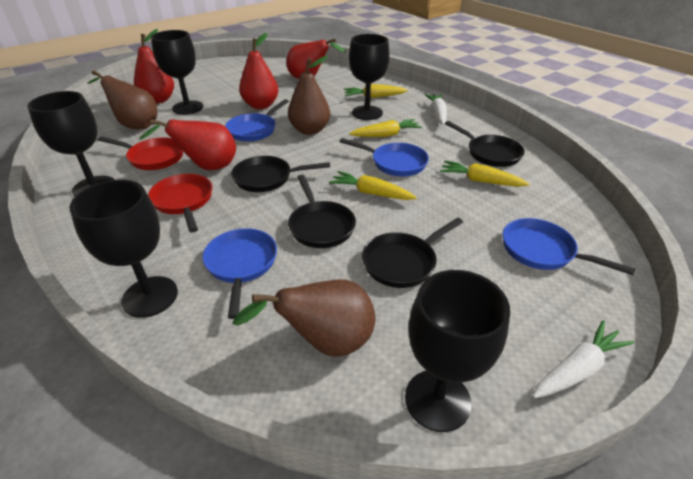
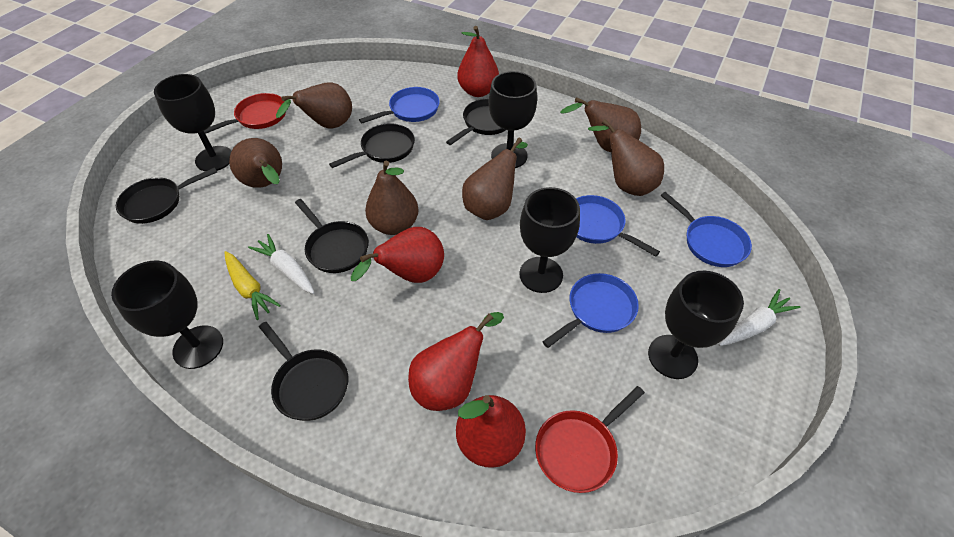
black pan: 4 -> 5
brown pear: 3 -> 6
yellow carrot: 4 -> 1

